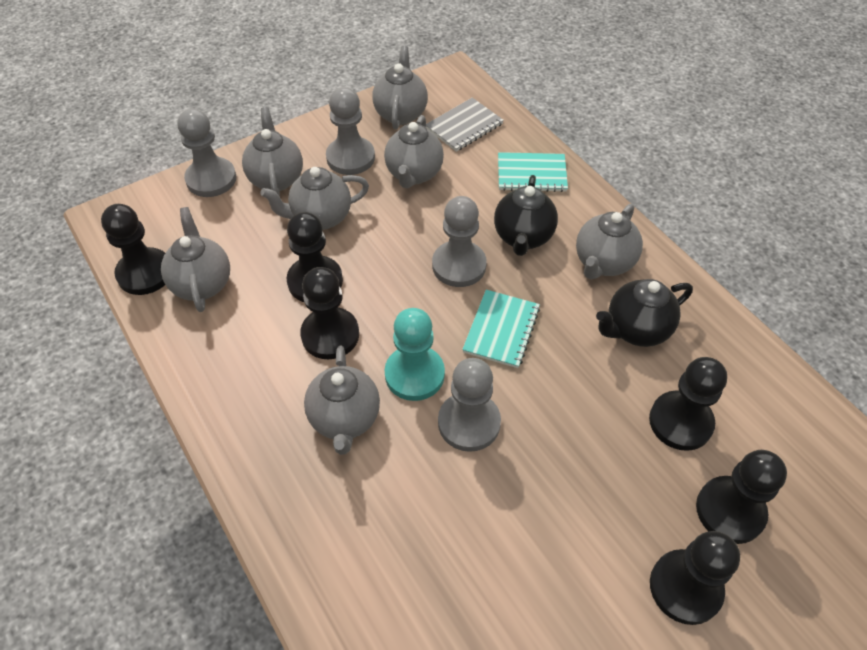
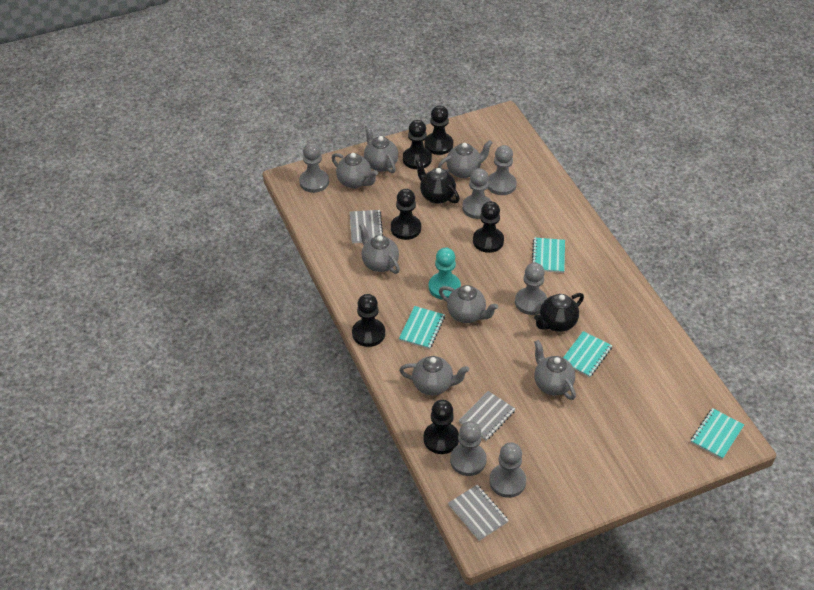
grey notebook: 1 -> 3
grey pawn: 4 -> 6
turquoise notebook: 2 -> 4

